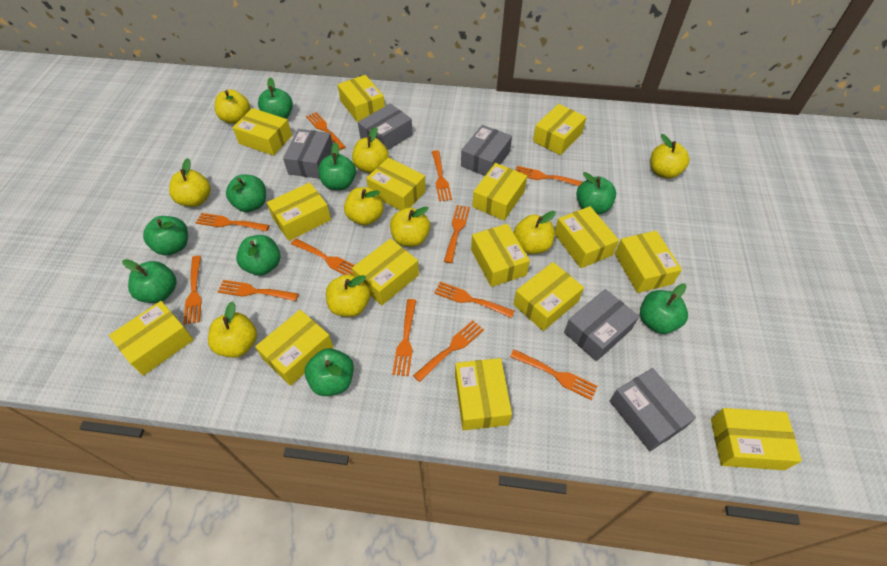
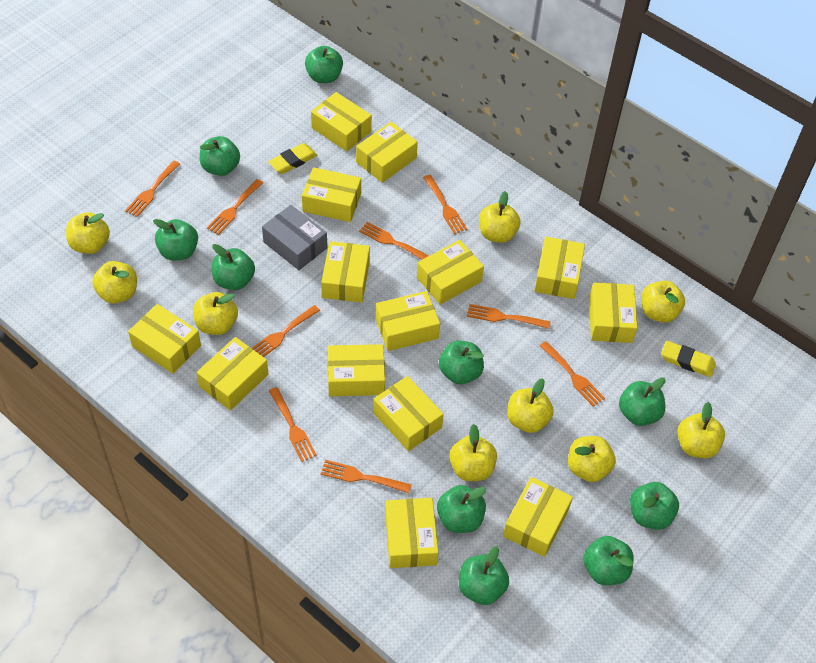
green apple: 9 -> 10
grey box: 5 -> 1
orange fork: 12 -> 9
yellow box: 15 -> 14
yellow eraser: 0 -> 2

